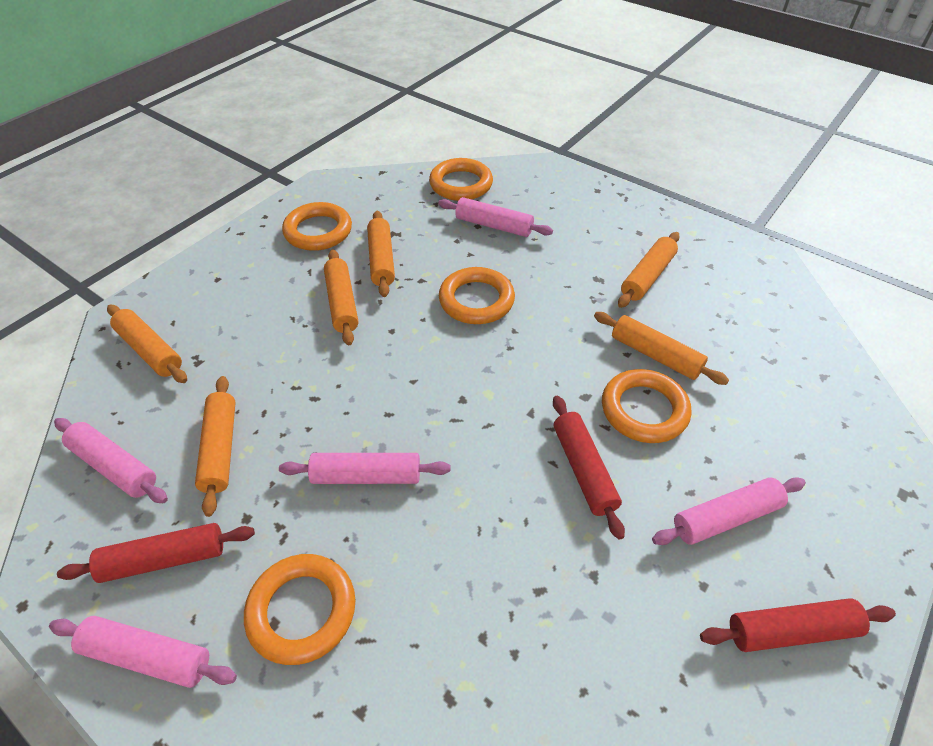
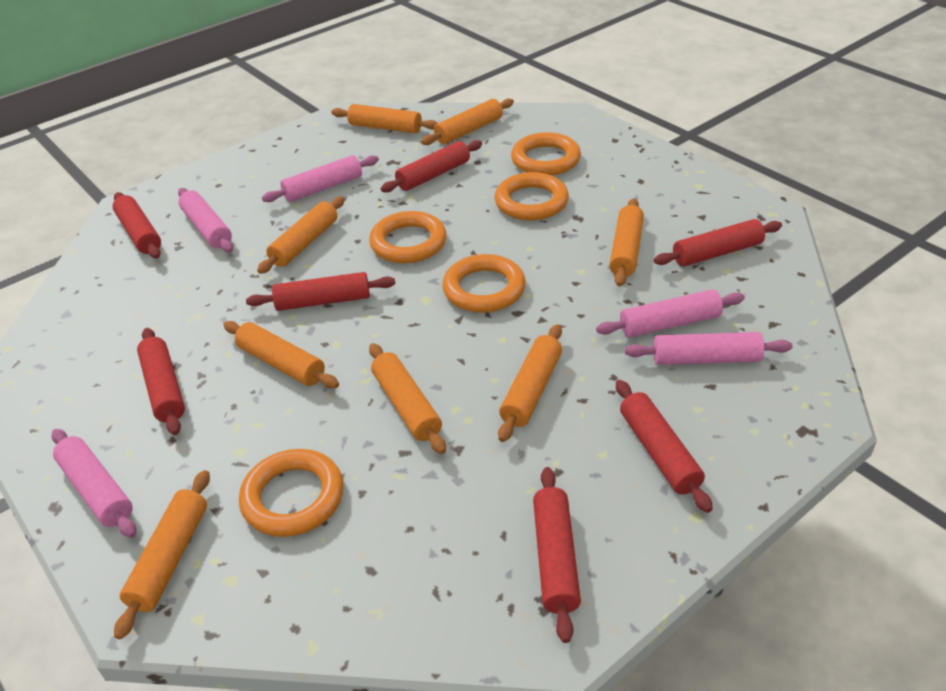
orange rolling pin: 6 -> 8
red rolling pin: 3 -> 7

